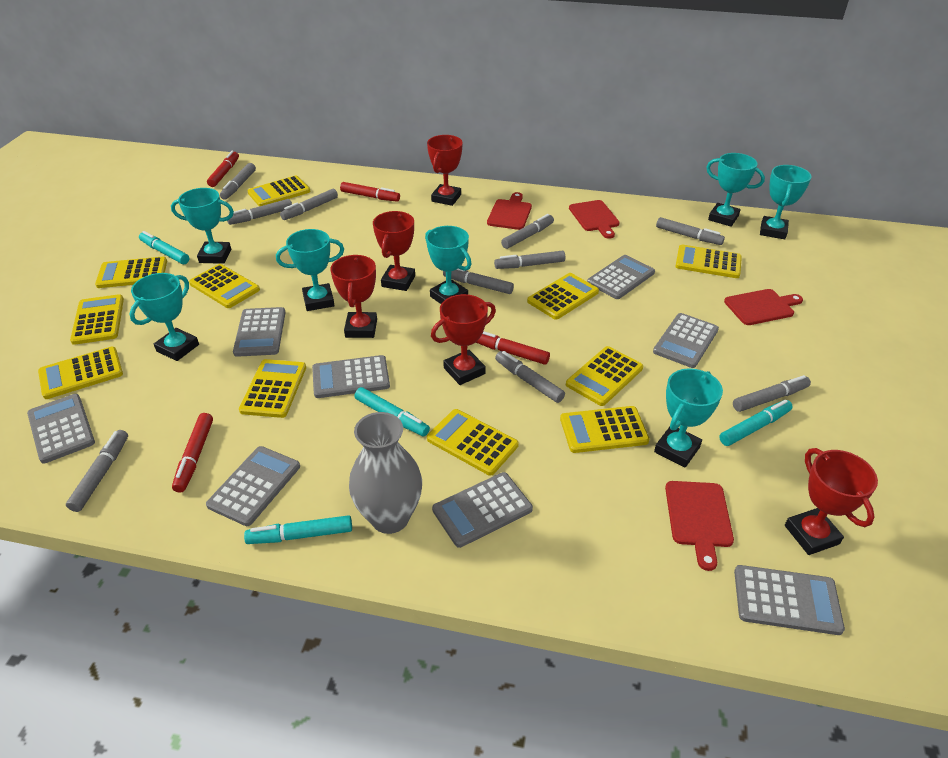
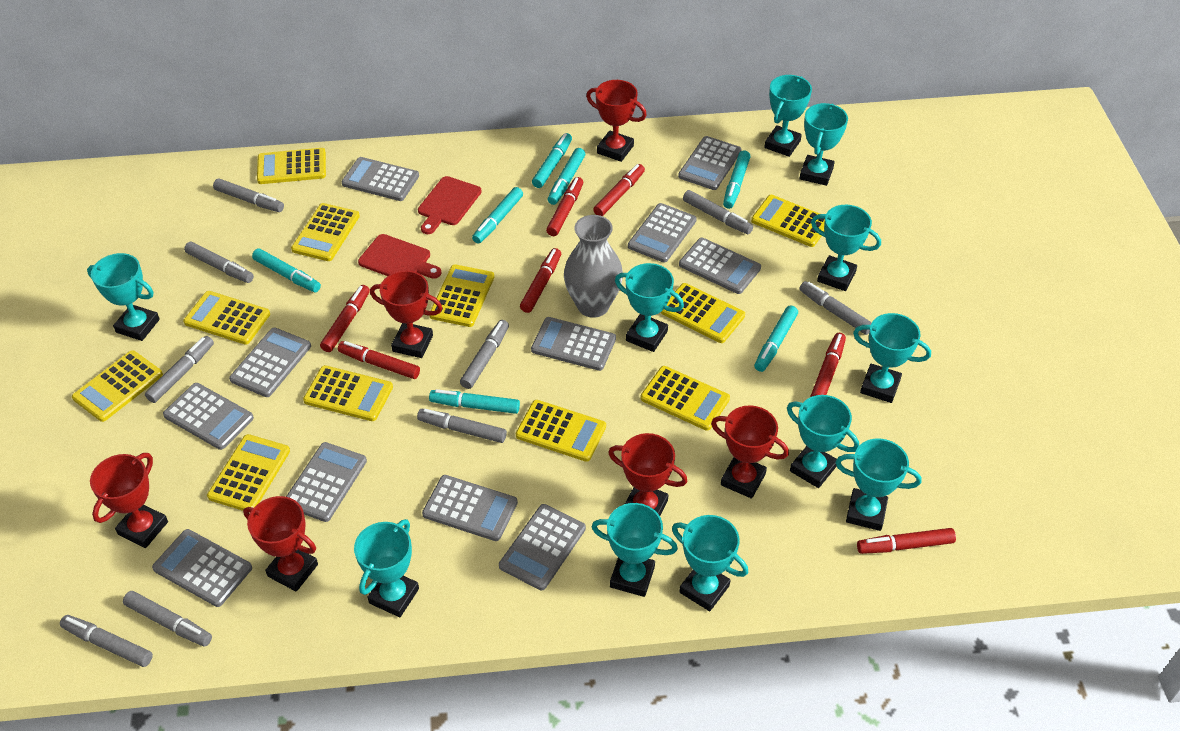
grey calculator: 8 -> 11
grey marker: 10 -> 9
red cutting board: 4 -> 2
red marker: 4 -> 7
red trophy: 5 -> 6
turquoise marker: 4 -> 7
turquoise trophy: 7 -> 11

